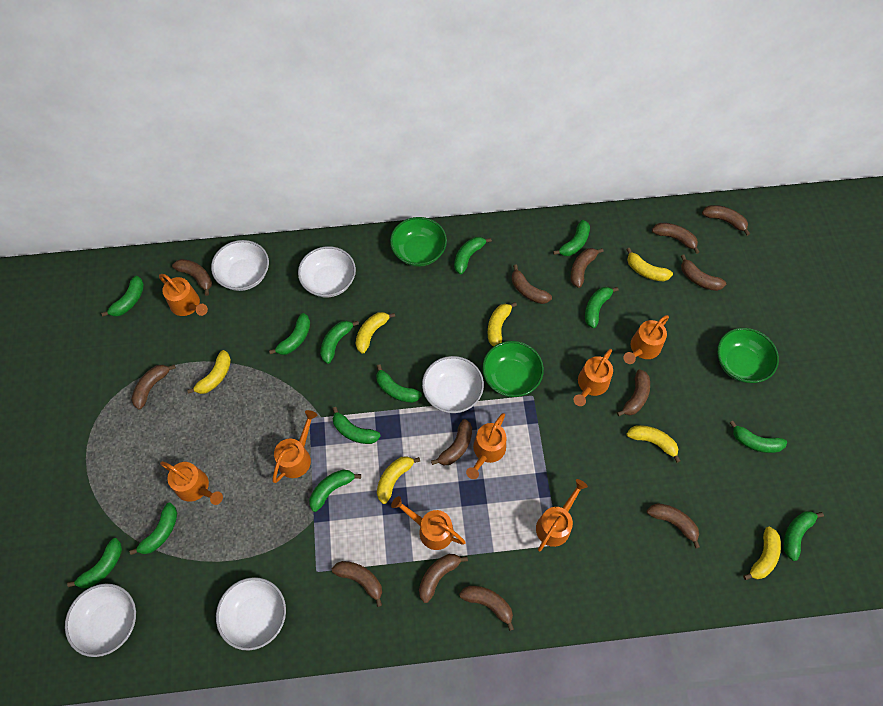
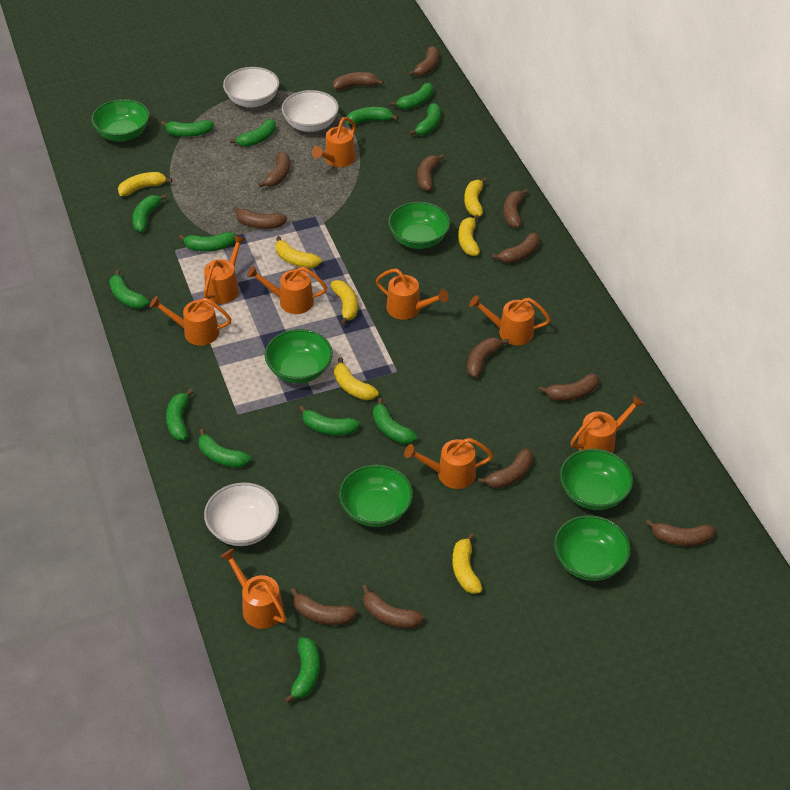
green bowl: 3 -> 6
orange watering can: 8 -> 9
white bowl: 5 -> 3

